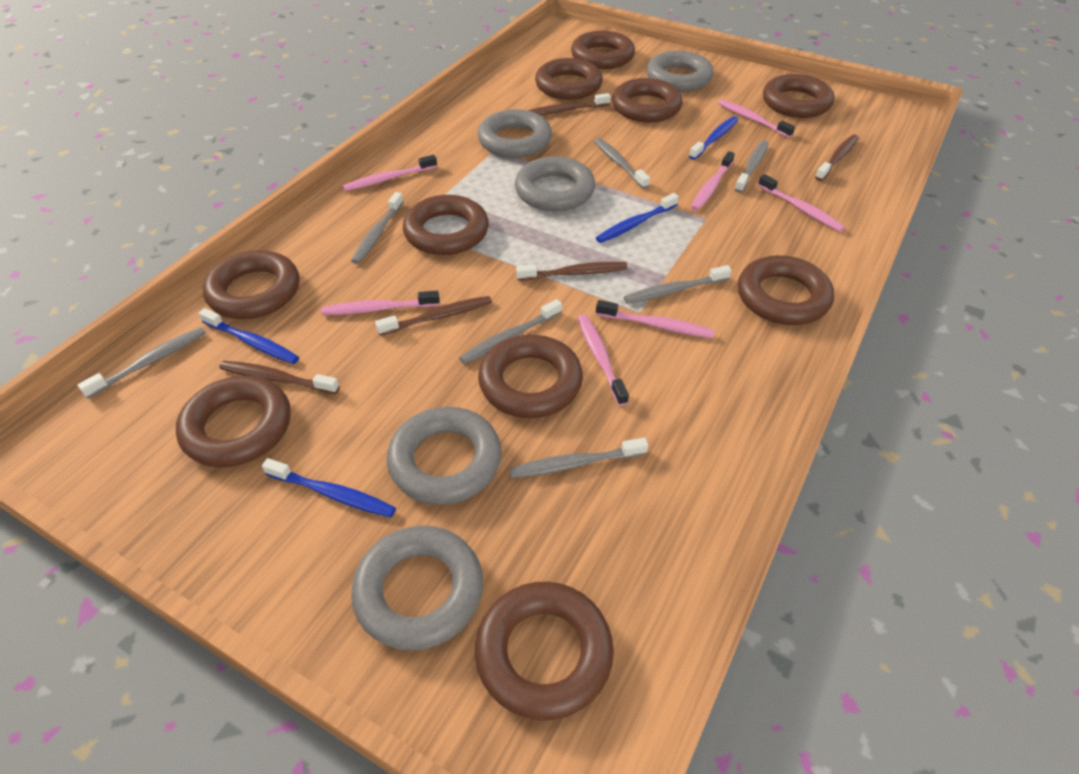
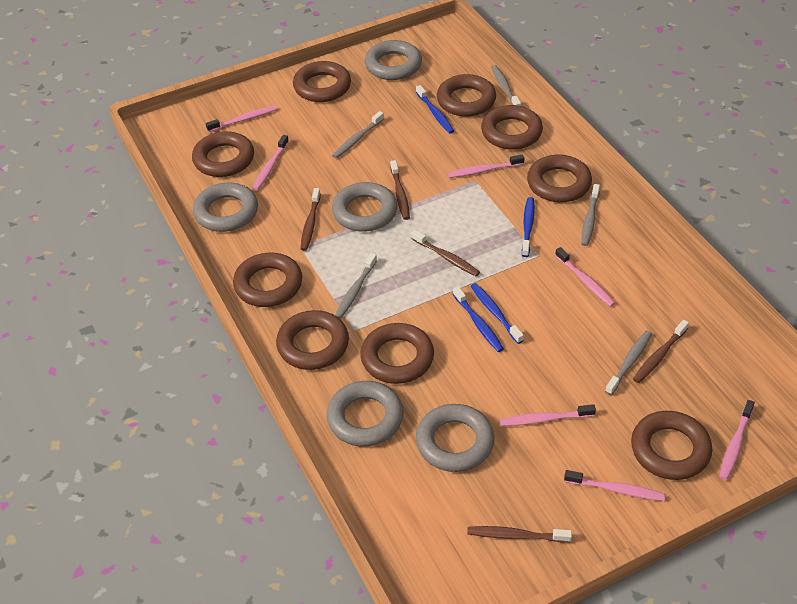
brown ring: 10 -> 9
grey toothbrush: 7 -> 5

